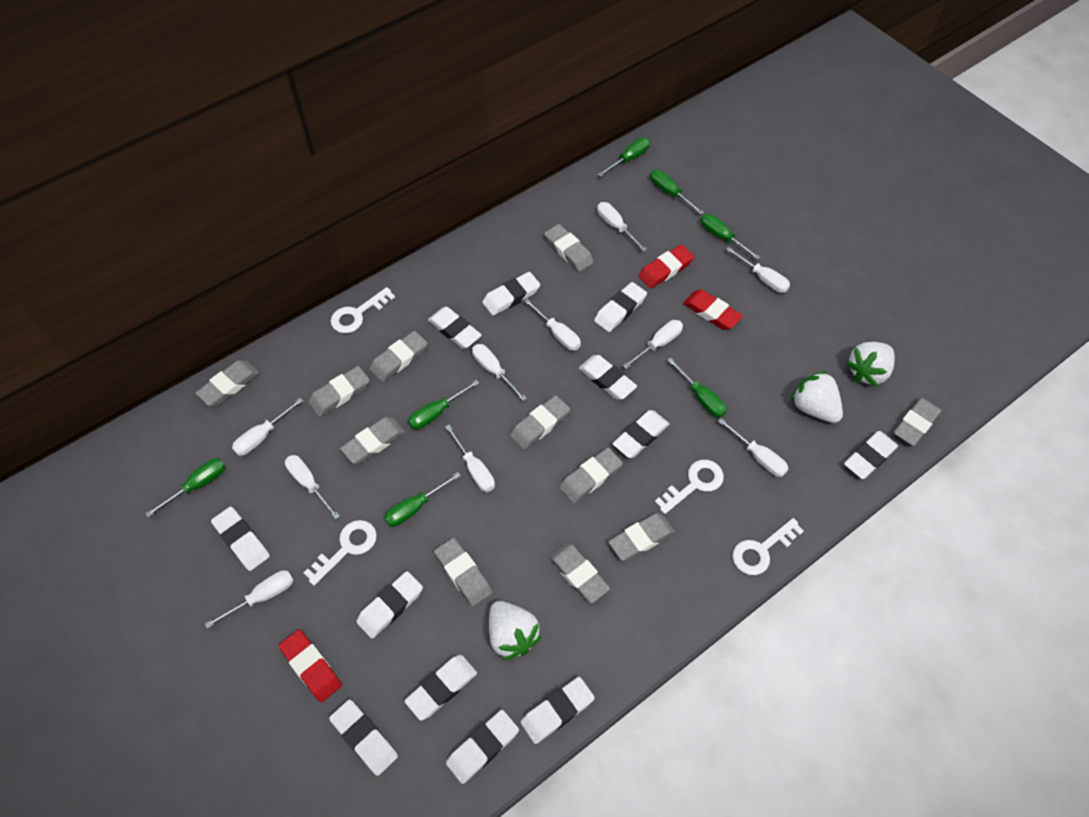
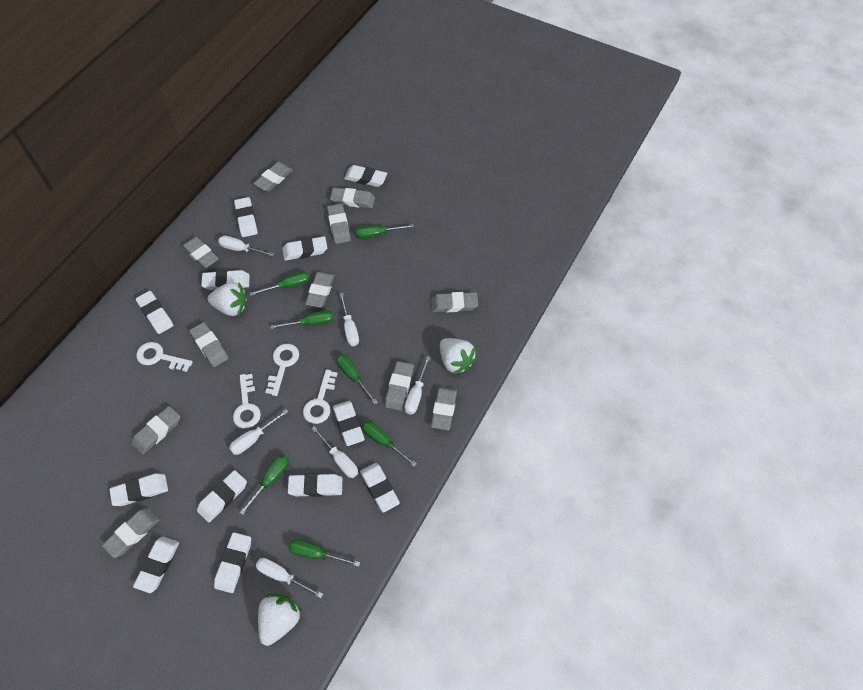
red eraser: 3 -> 0
white screwdriver: 10 -> 6

